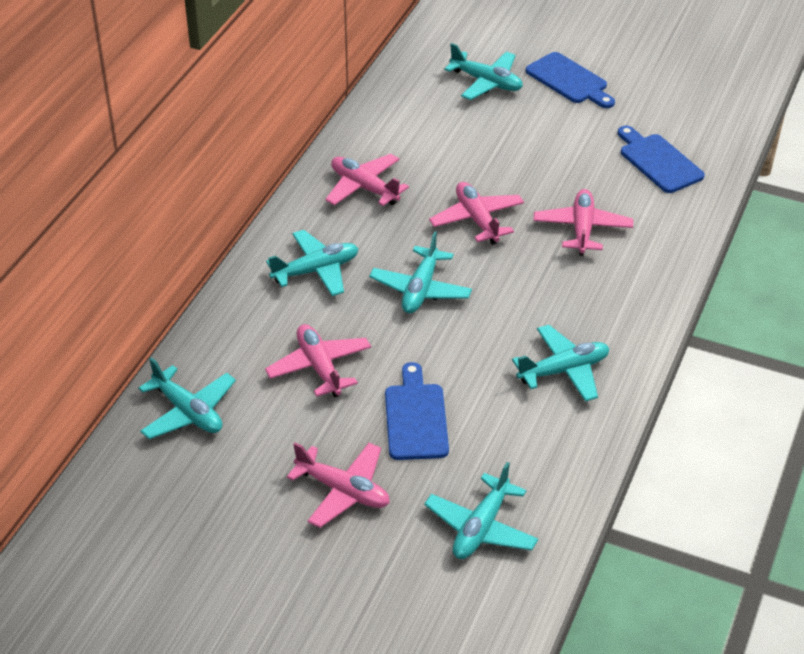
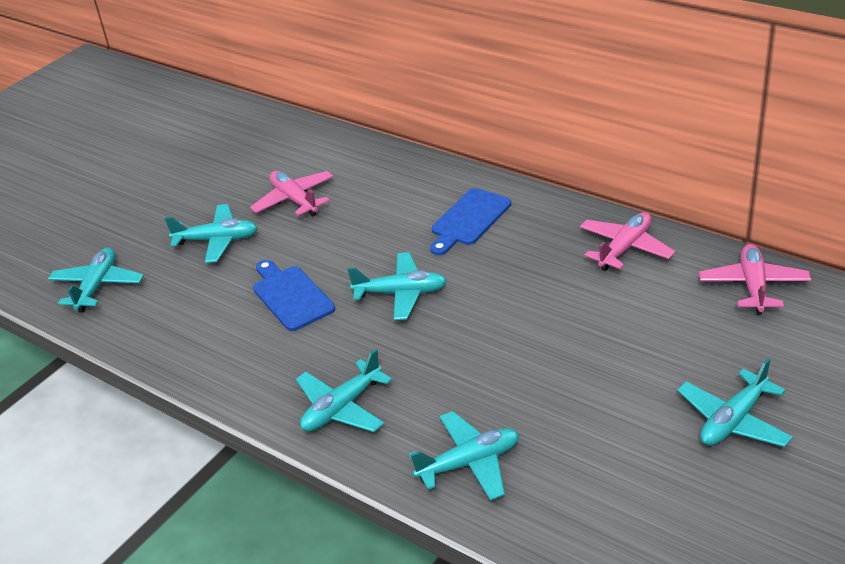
blue cutting board: 3 -> 2
pink plane: 5 -> 3

